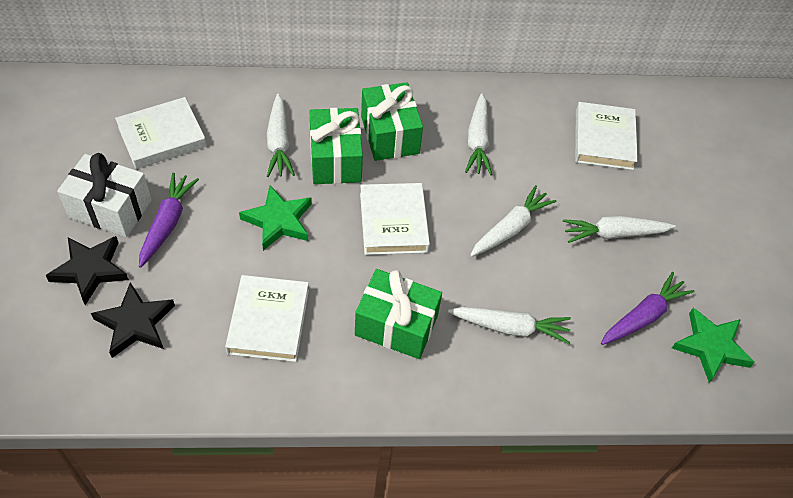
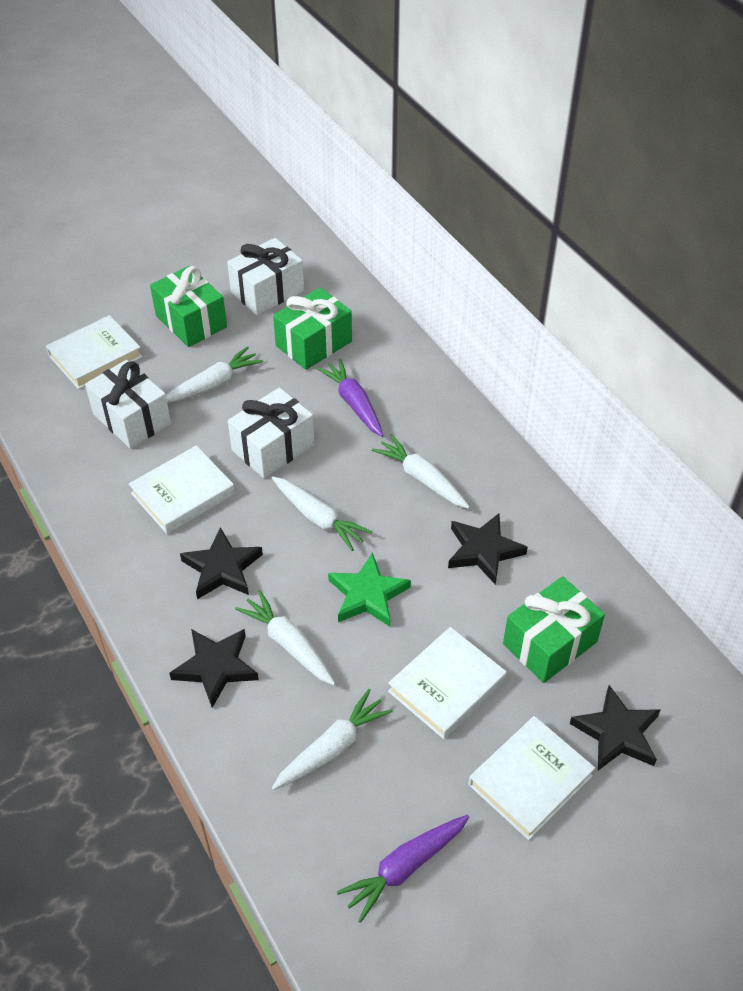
black star: 2 -> 4
green star: 2 -> 1
white gift: 1 -> 3

